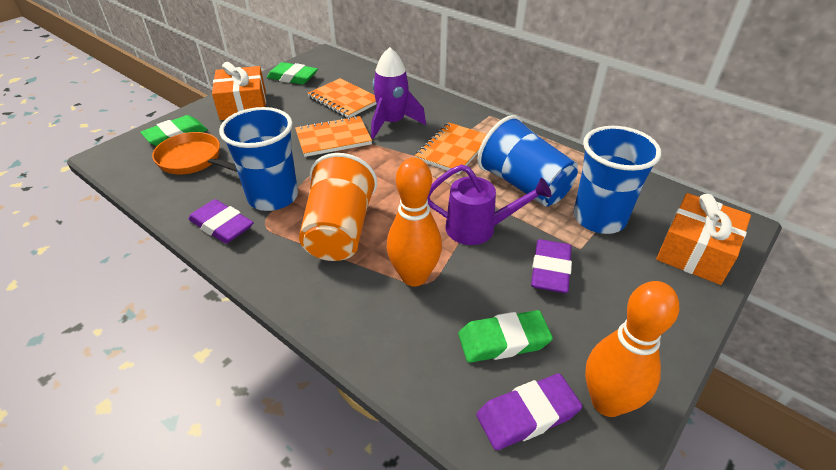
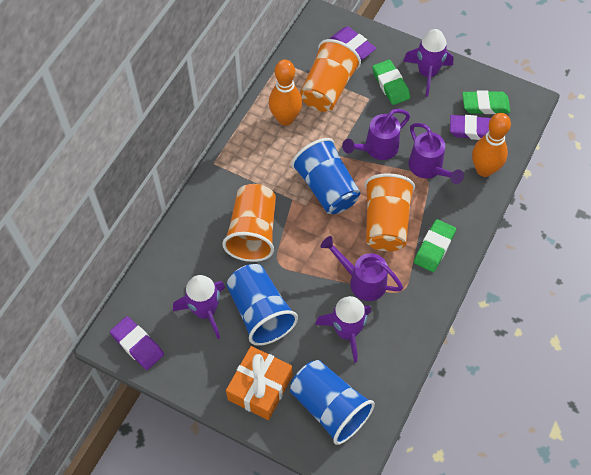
orange cup: 1 -> 3
orange gift: 2 -> 1
orange notebook: 3 -> 0
orange pan: 1 -> 0
purple rocket: 1 -> 3
purple watering can: 1 -> 3

